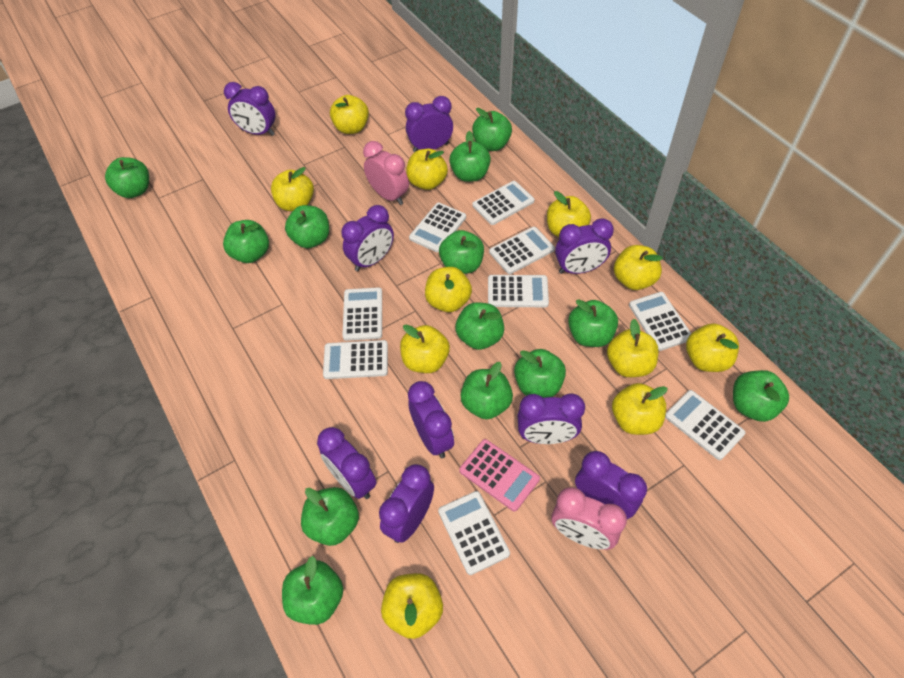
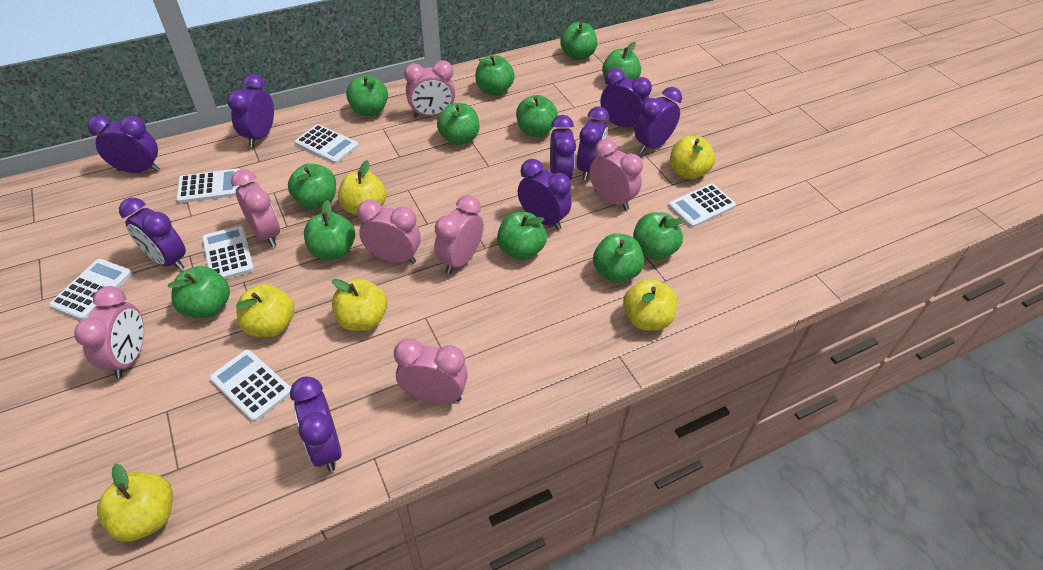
green apple: 13 -> 12
pink calculator: 1 -> 0
pink clock: 2 -> 7
white calculator: 9 -> 6
yellow apple: 11 -> 6

